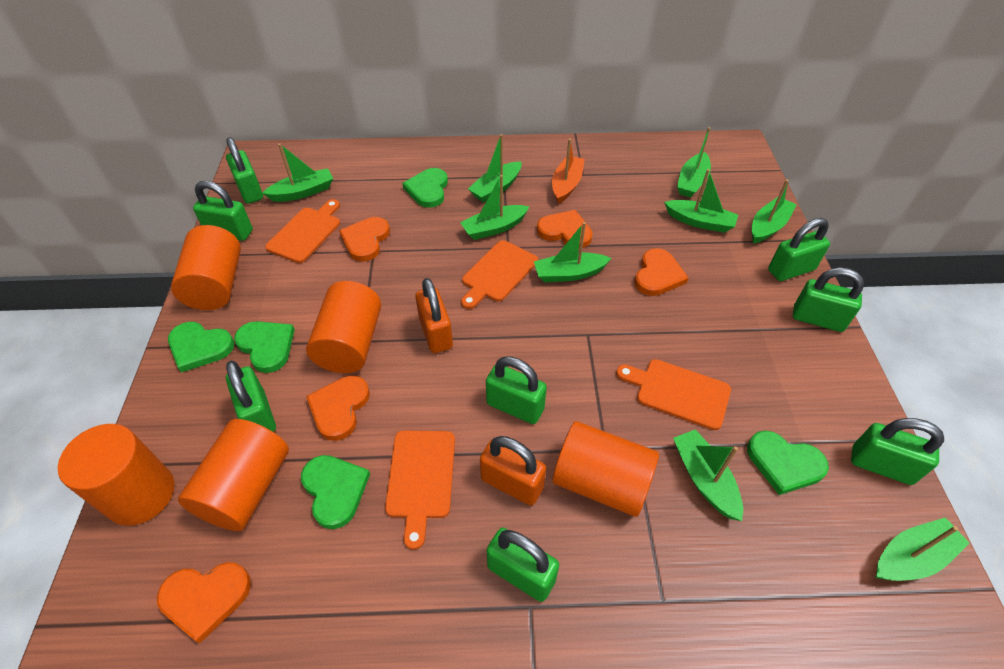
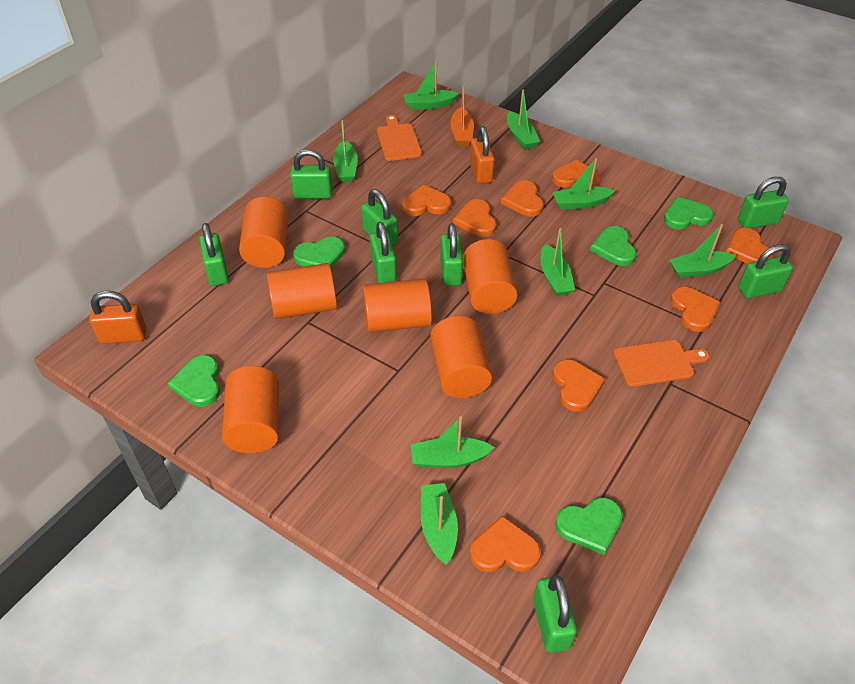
green boat: 9 -> 8
orange cutting board: 4 -> 2
orange cylinder: 5 -> 6
orange heart: 5 -> 8

